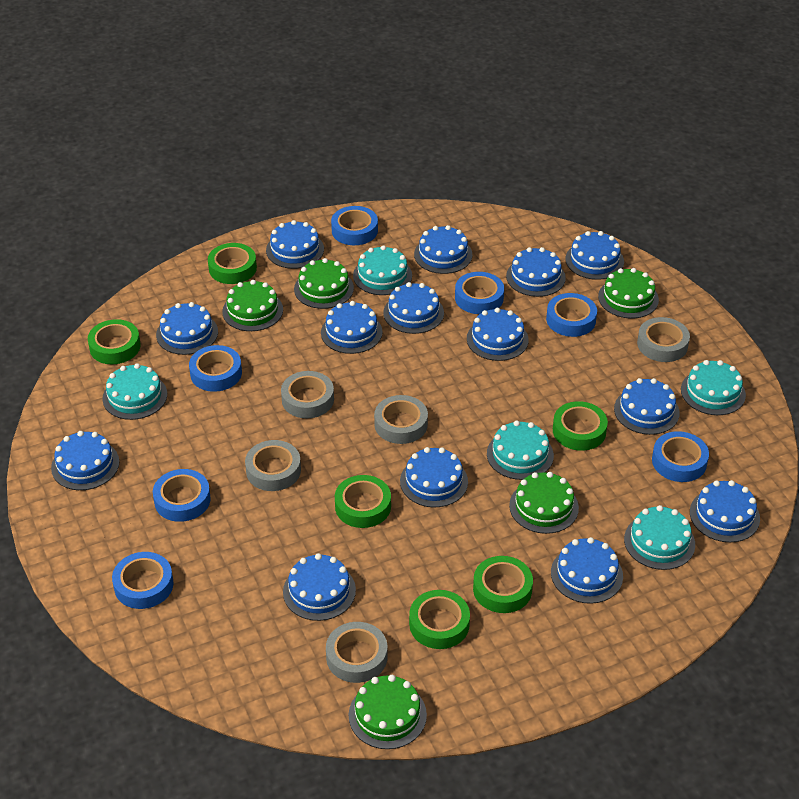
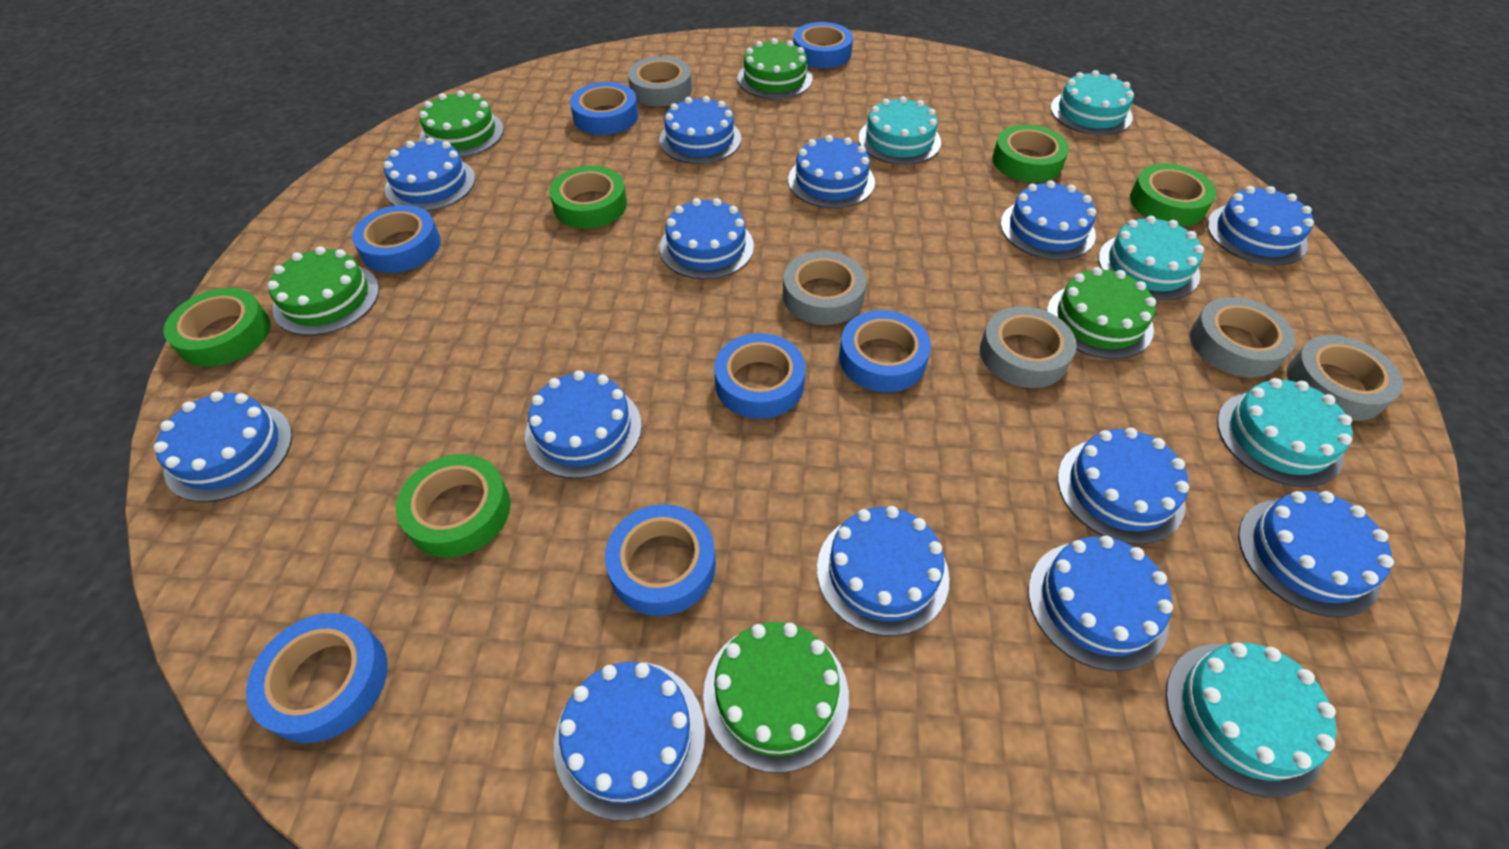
blue cake: 14 -> 13
green tape: 6 -> 5

